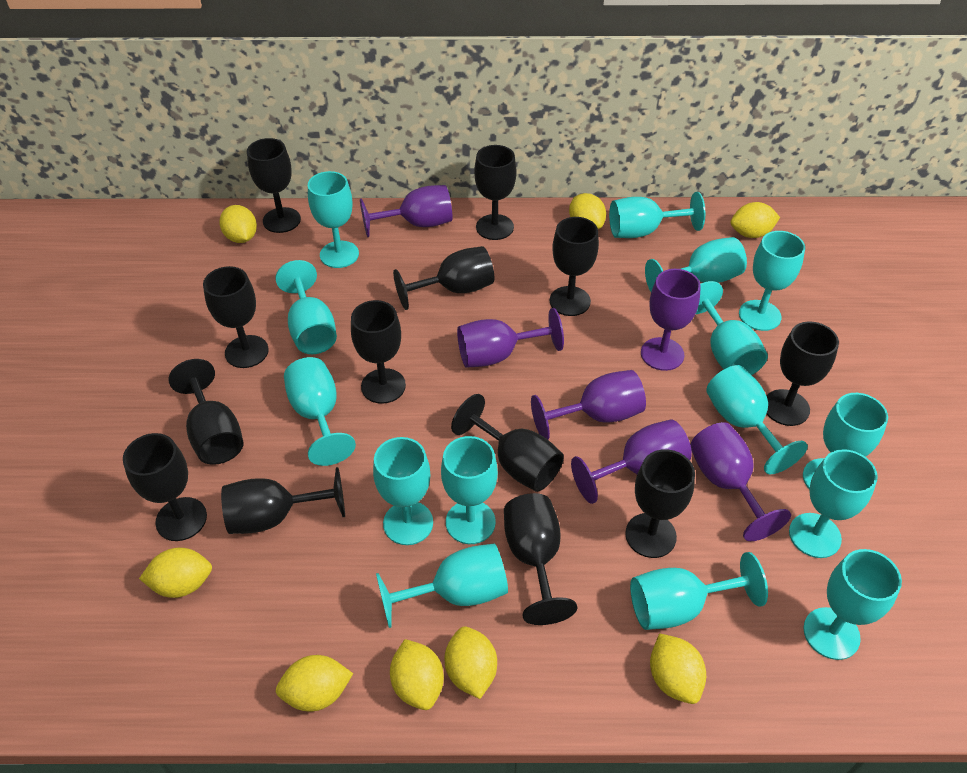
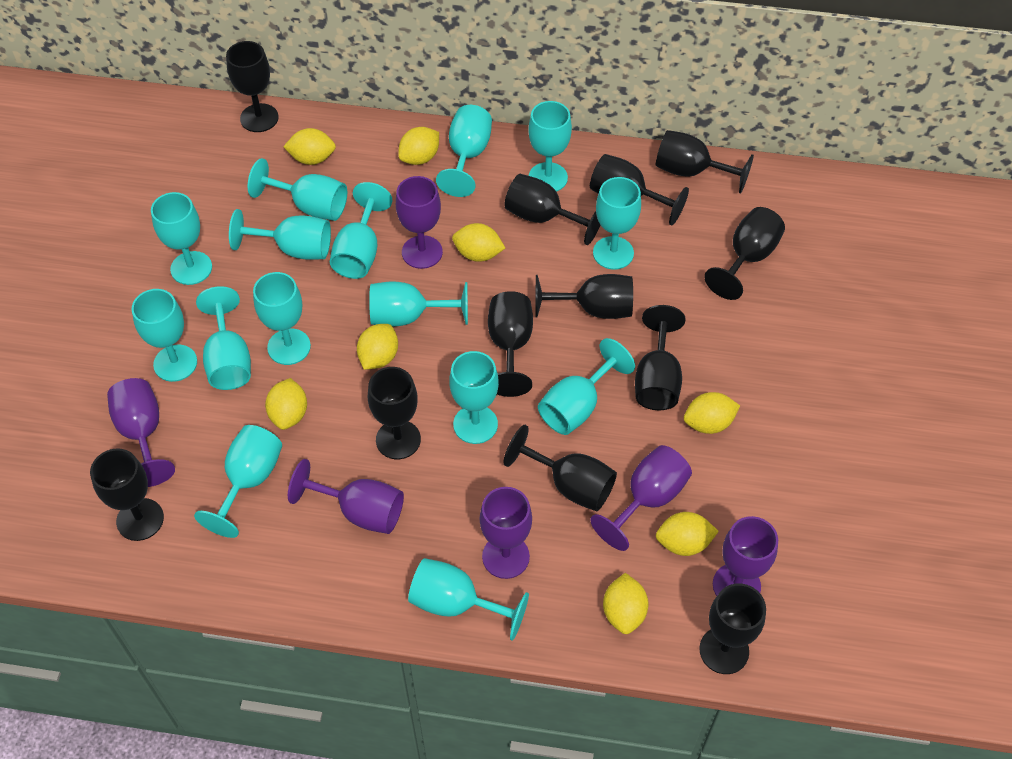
black goblet: 13 -> 12

